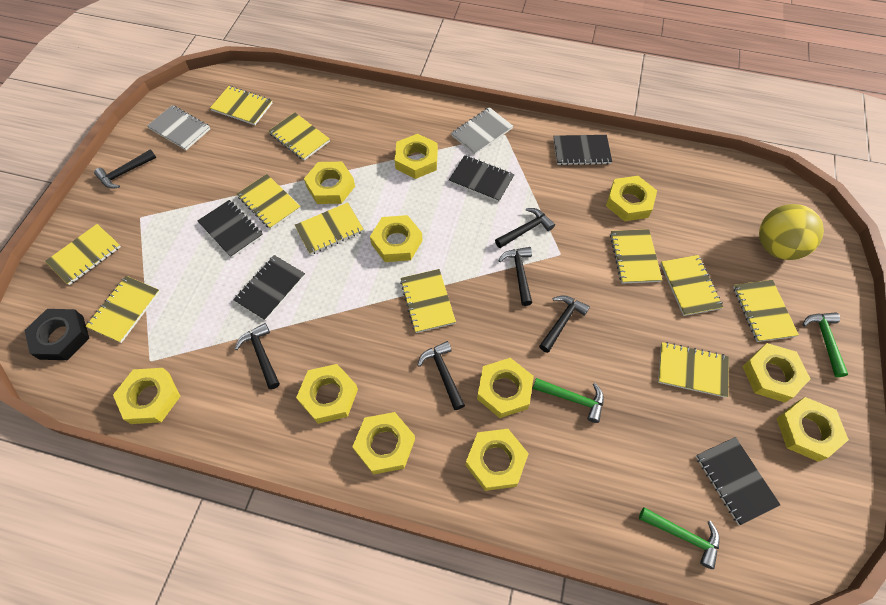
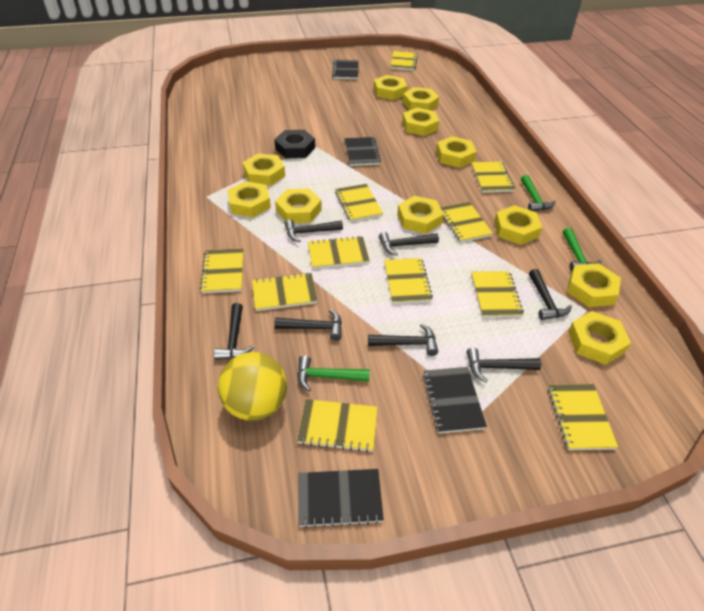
black hammer: 6 -> 7
black notebook: 5 -> 4
grey notebook: 2 -> 0

